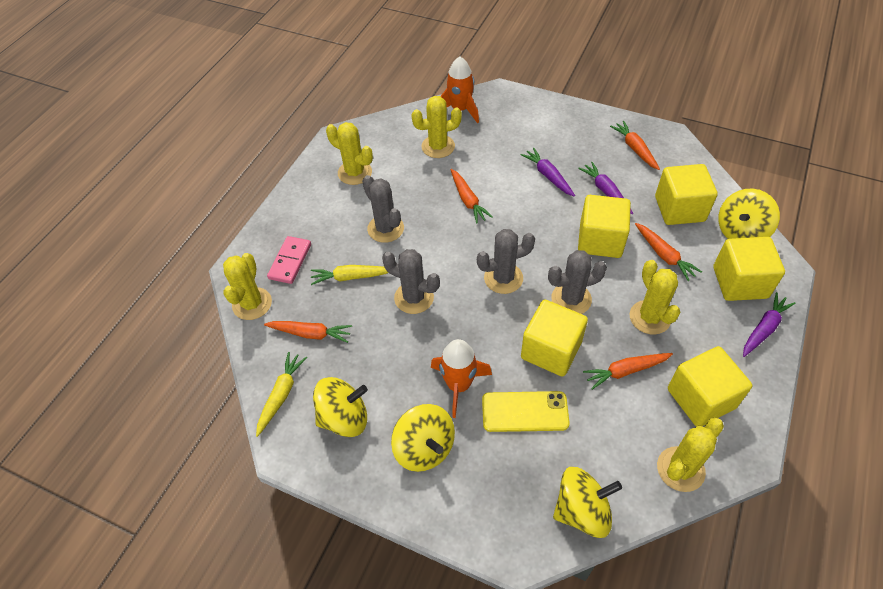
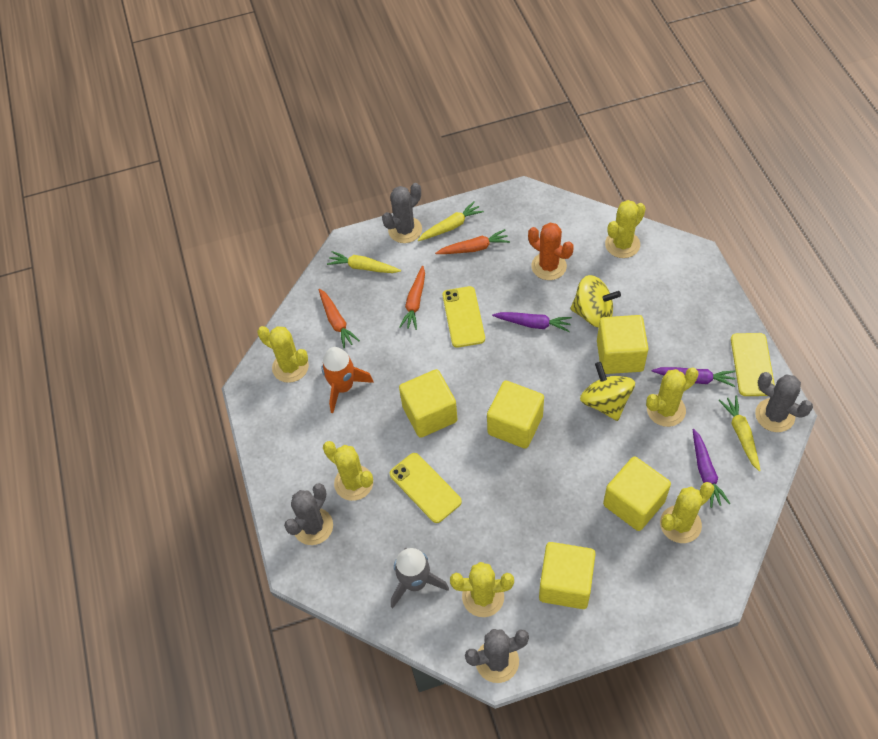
grey rocket: 0 -> 1
orange cactus: 0 -> 1
orange carrot: 5 -> 3
orange rocket: 2 -> 1
pink domino: 1 -> 0
yellow cactus: 5 -> 6
yellow carrot: 2 -> 3
yellow phone: 1 -> 3
yellow spinning top: 4 -> 2

